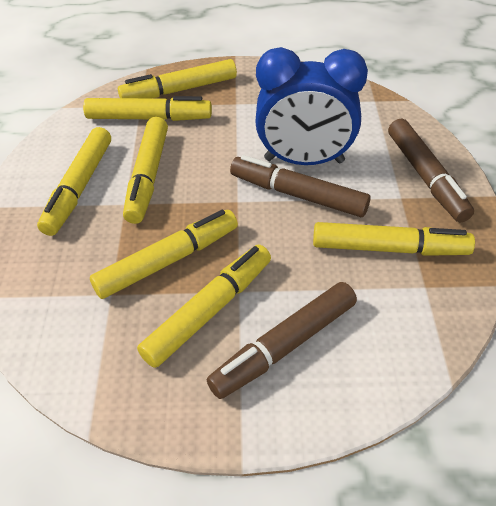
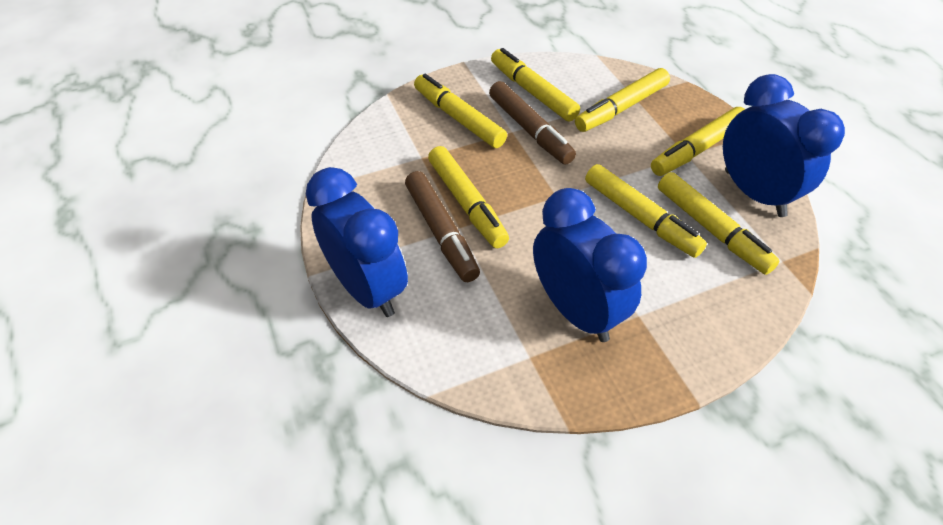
blue clock: 1 -> 3
brown marker: 3 -> 2

